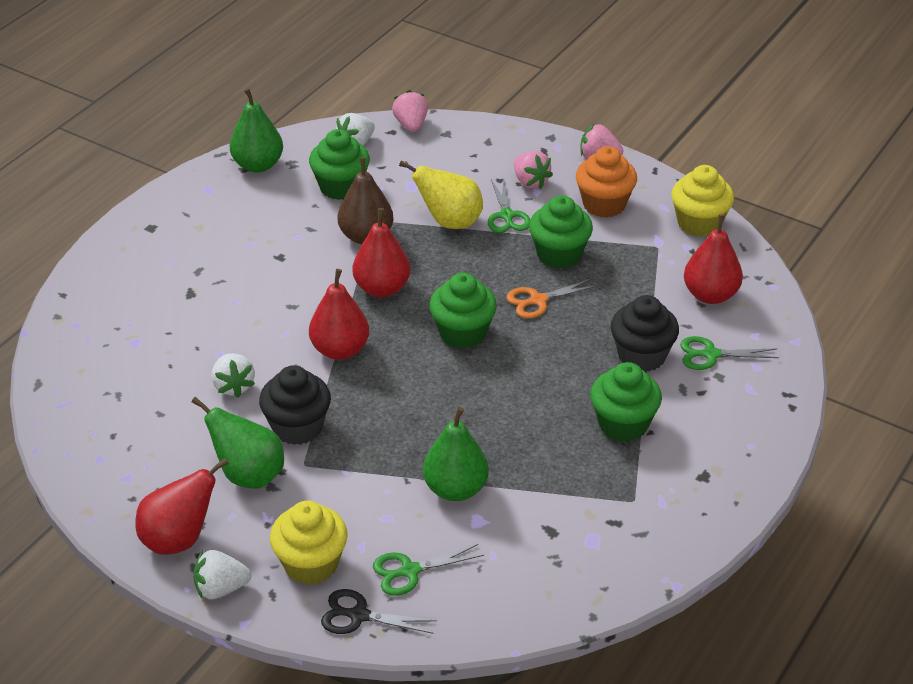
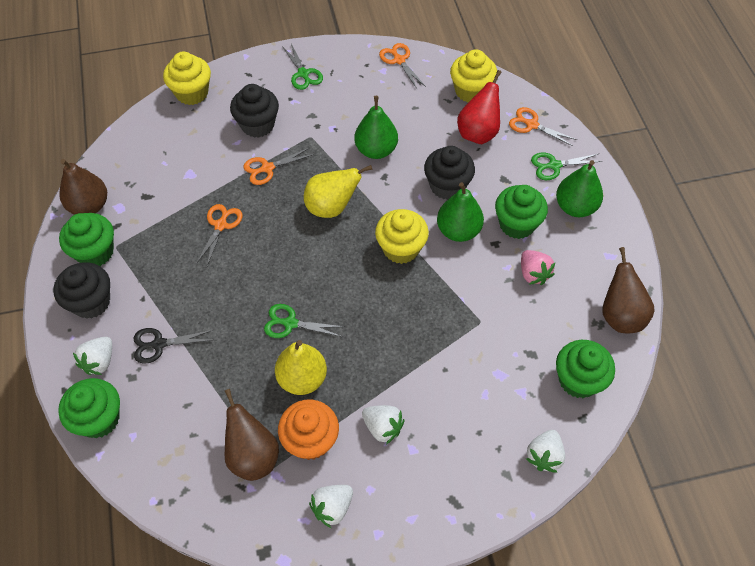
black cupcake: 2 -> 3
brown pear: 1 -> 3
orange scissors: 1 -> 4
pink strawberry: 3 -> 1
red pear: 4 -> 1
white strawberry: 3 -> 4
yellow cupcake: 2 -> 3
yellow pear: 1 -> 2

